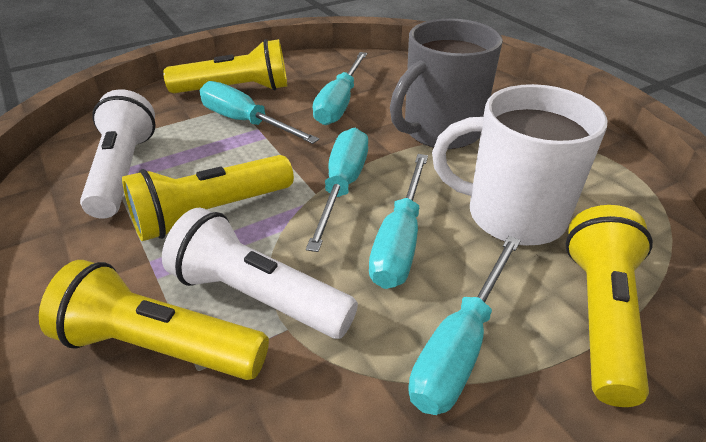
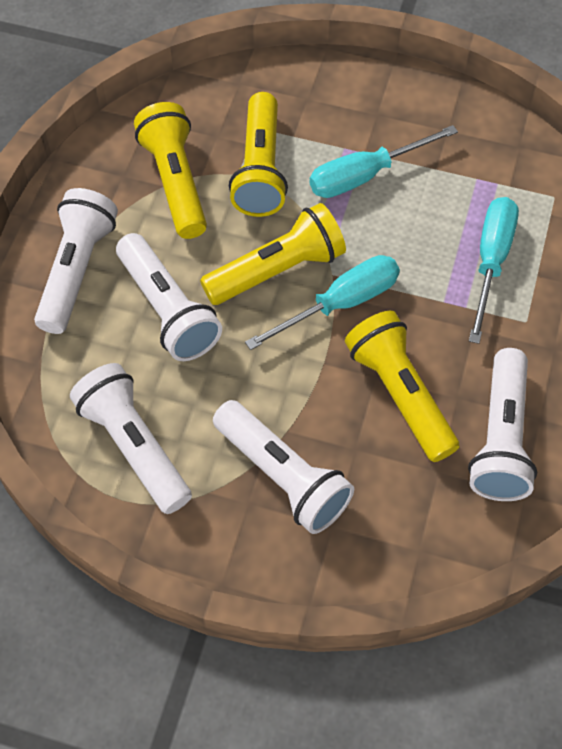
grey mug: 1 -> 0
turquoise screwdriver: 5 -> 3
white flashlight: 2 -> 5
white mug: 1 -> 0

